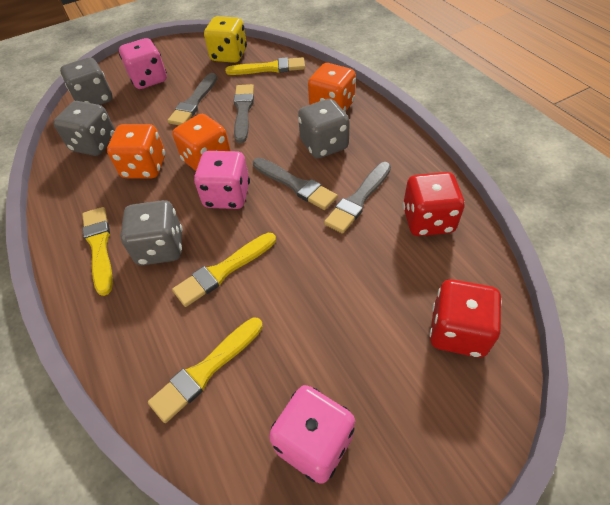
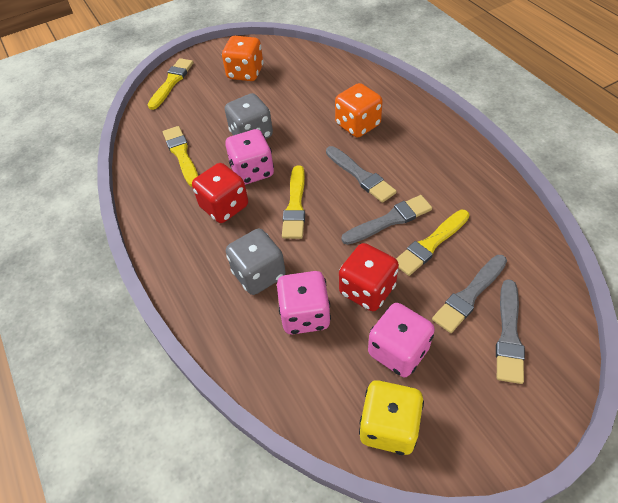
grey dice: 4 -> 2
orange dice: 3 -> 2

